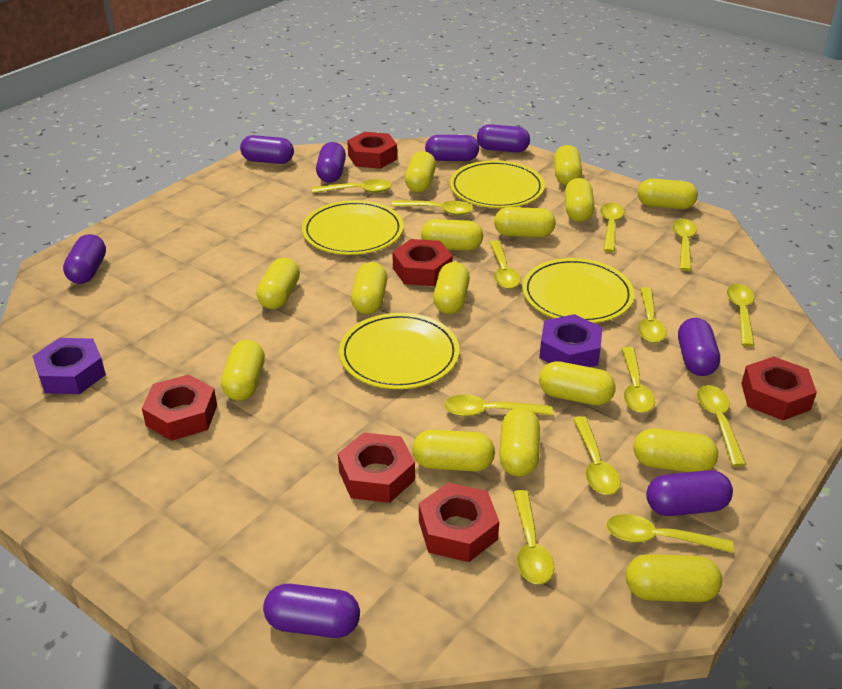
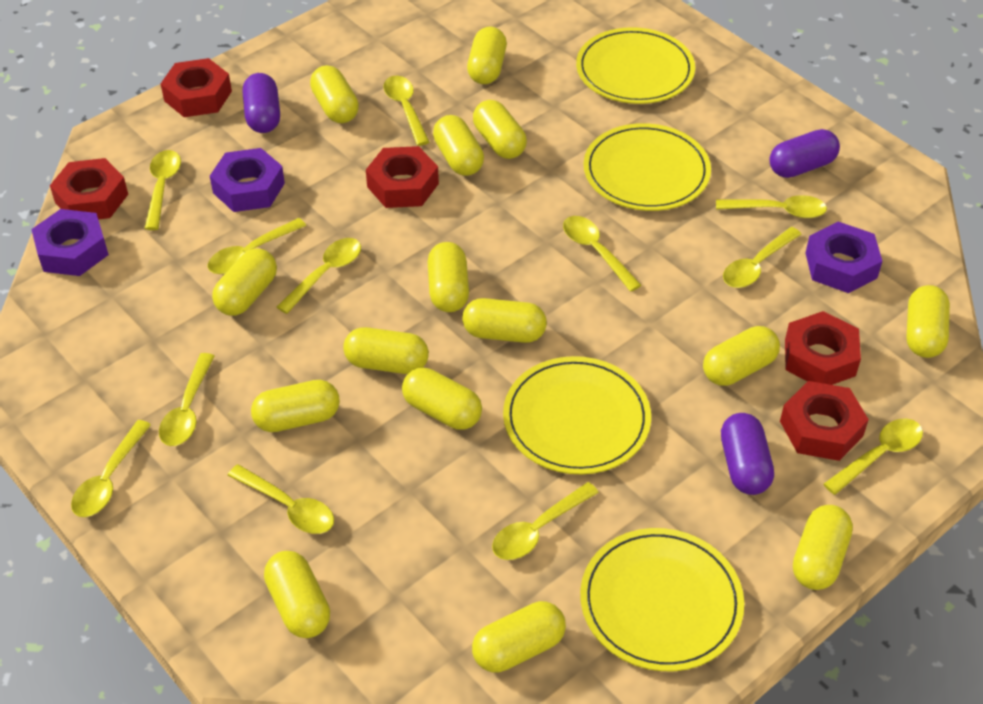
purple capsule: 8 -> 3
purple nut: 2 -> 3
red nut: 6 -> 5
yellow spoon: 13 -> 12

